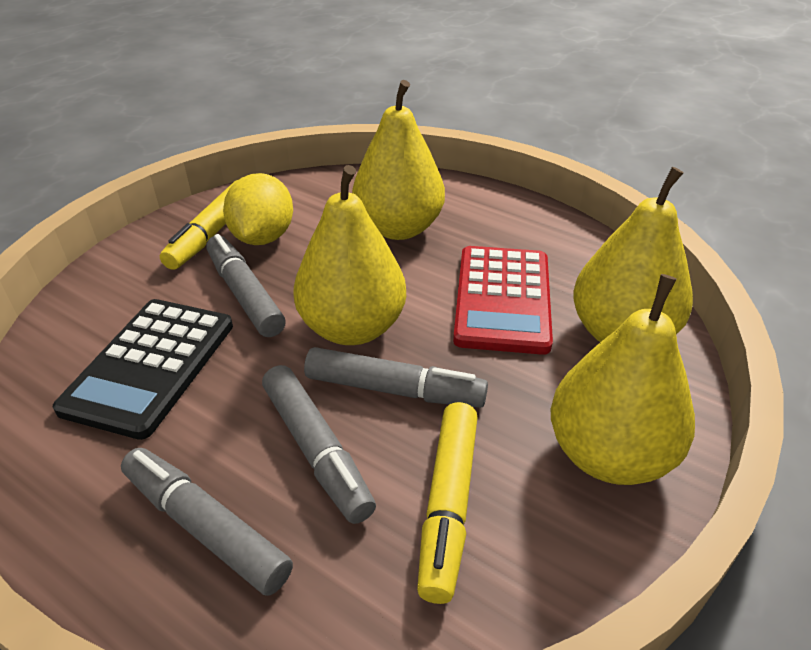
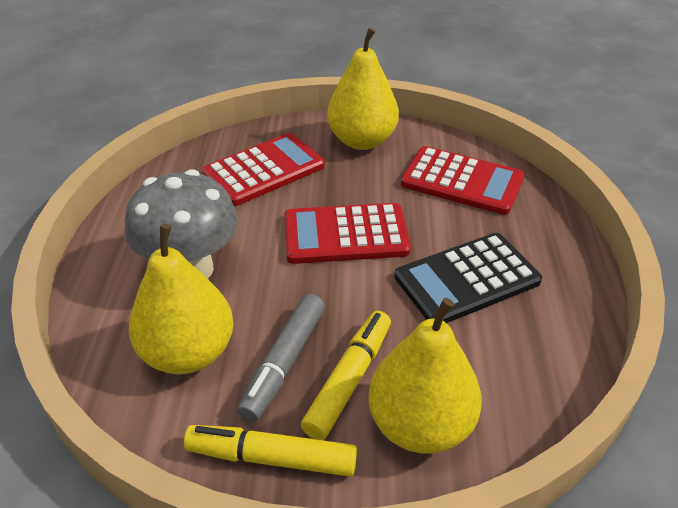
grey marker: 4 -> 1
grey mushroom: 0 -> 1
red calculator: 1 -> 3
yellow lemon: 1 -> 0
yellow pear: 4 -> 3

